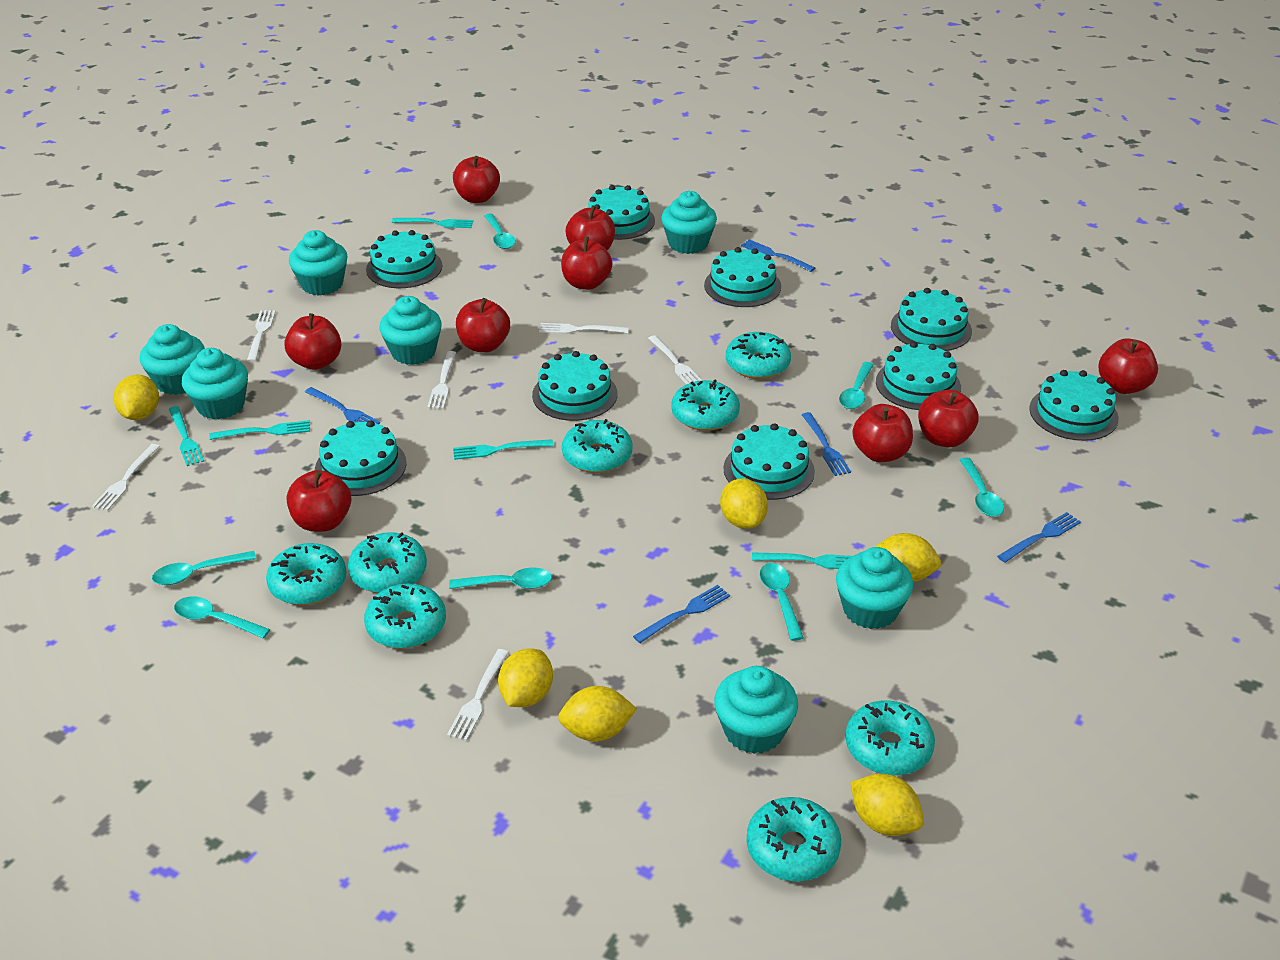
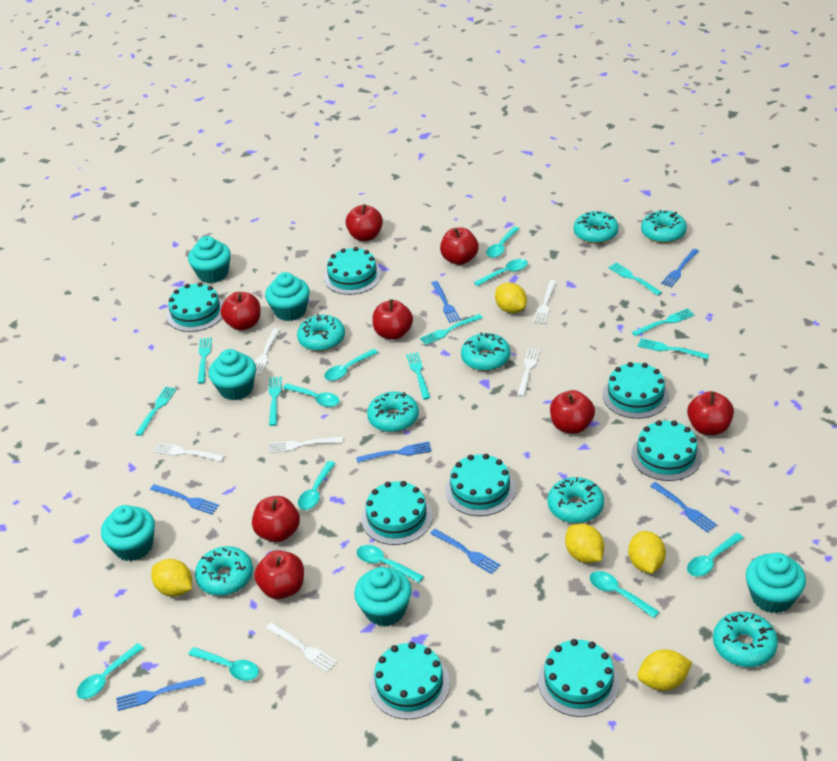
blue fork: 5 -> 7
red apple: 9 -> 8
turquoise cake: 9 -> 8
turquoise cupcake: 7 -> 6
turquoise fork: 5 -> 8
turquoise spoon: 7 -> 10
yellow lemon: 6 -> 5

